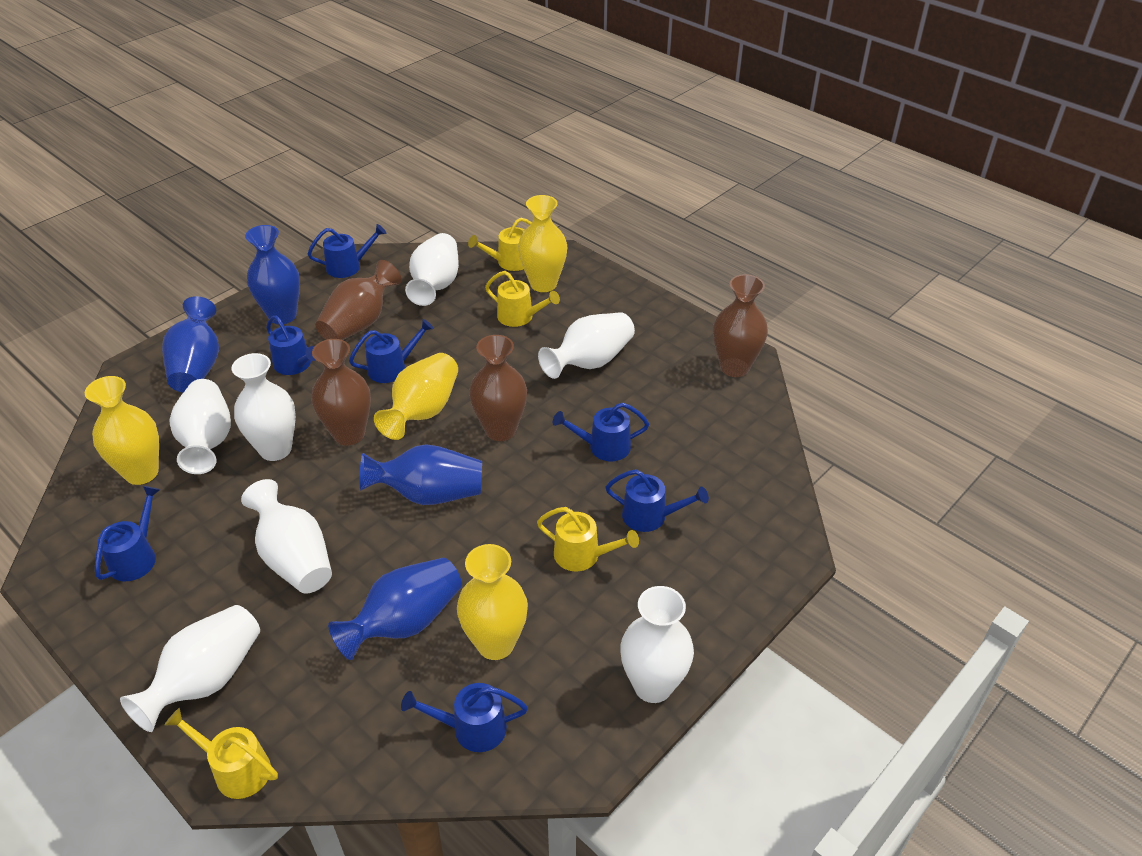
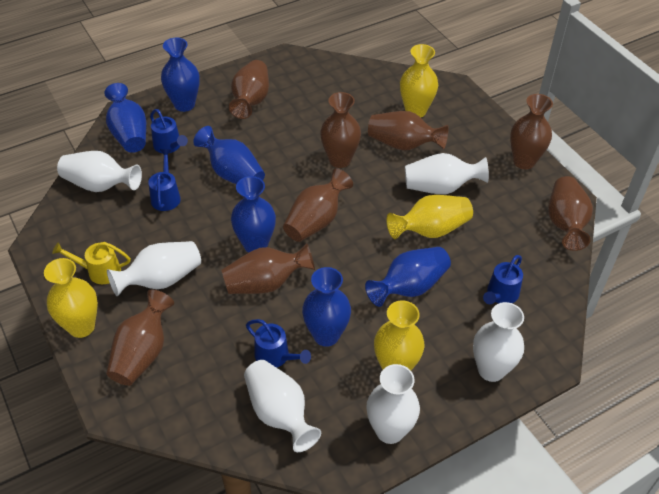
blue vase: 4 -> 6
blue watering can: 7 -> 4
brown vase: 4 -> 8
white vase: 7 -> 6
yellow watering can: 4 -> 1

